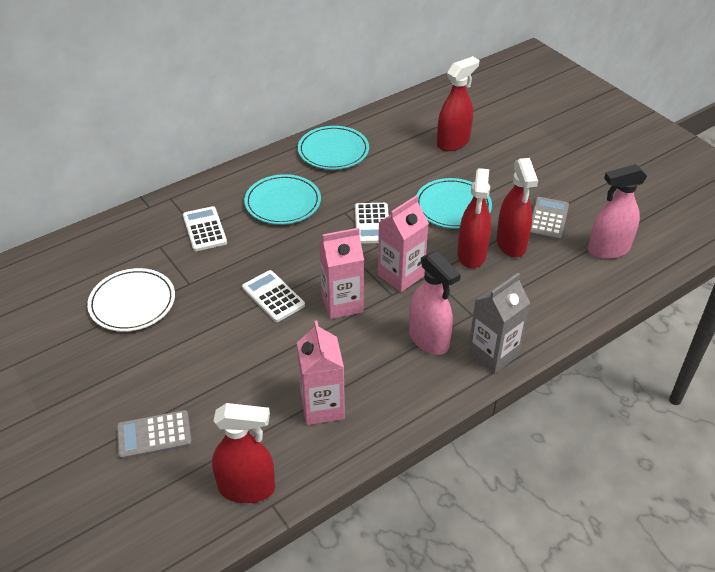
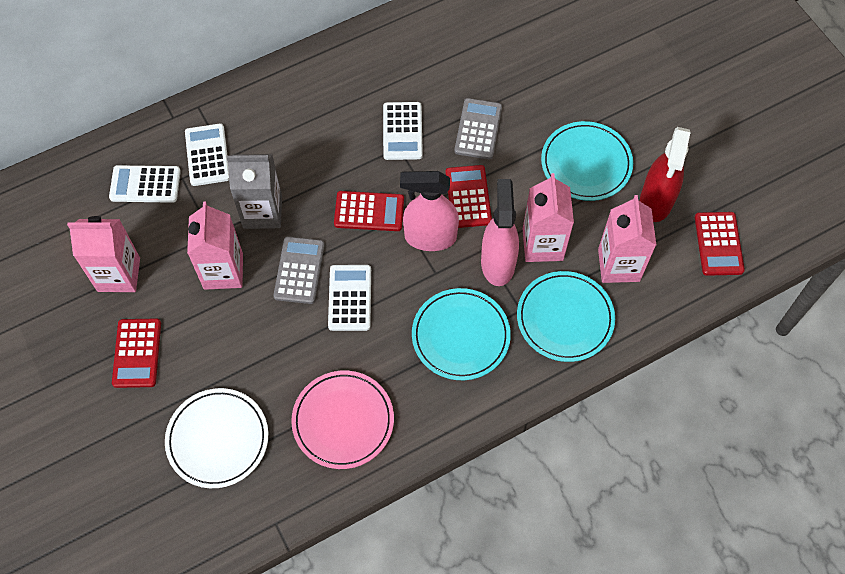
pink carton: 3 -> 4
pink plate: 0 -> 1
red calculator: 0 -> 4
red spray bottle: 4 -> 1
white calculator: 3 -> 4

